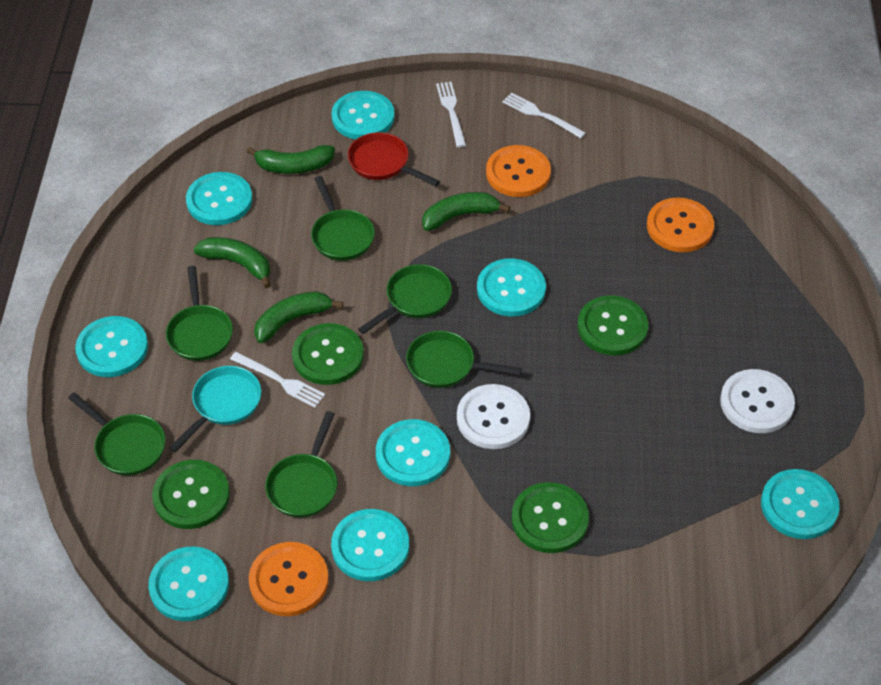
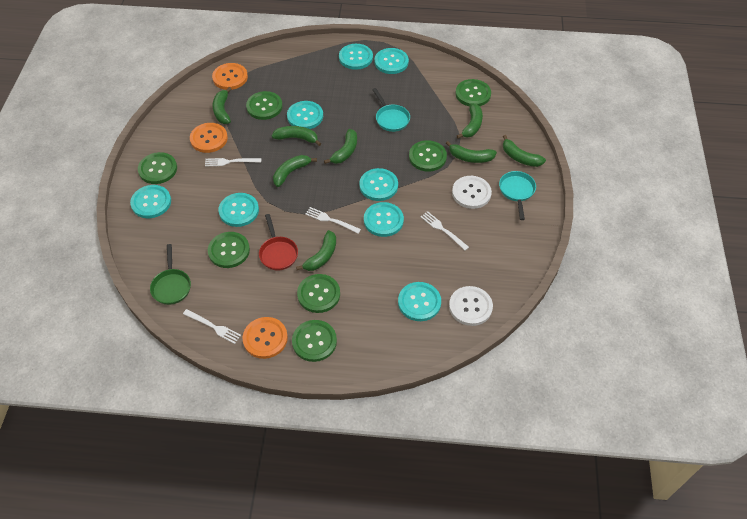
green banana: 4 -> 8
green button: 4 -> 7
green pan: 6 -> 1
turquoise pan: 1 -> 2
white fork: 3 -> 4

